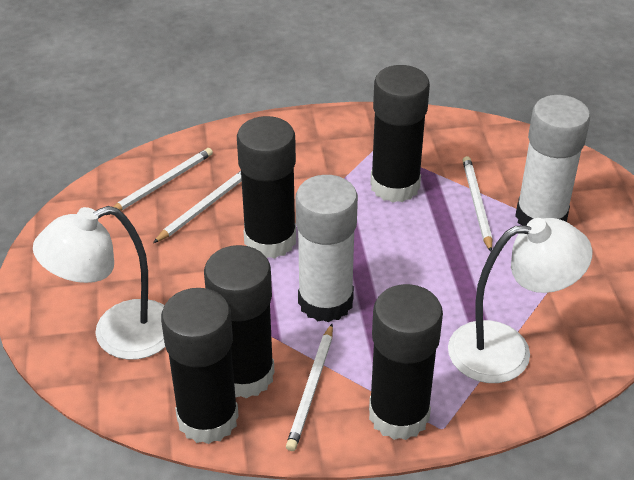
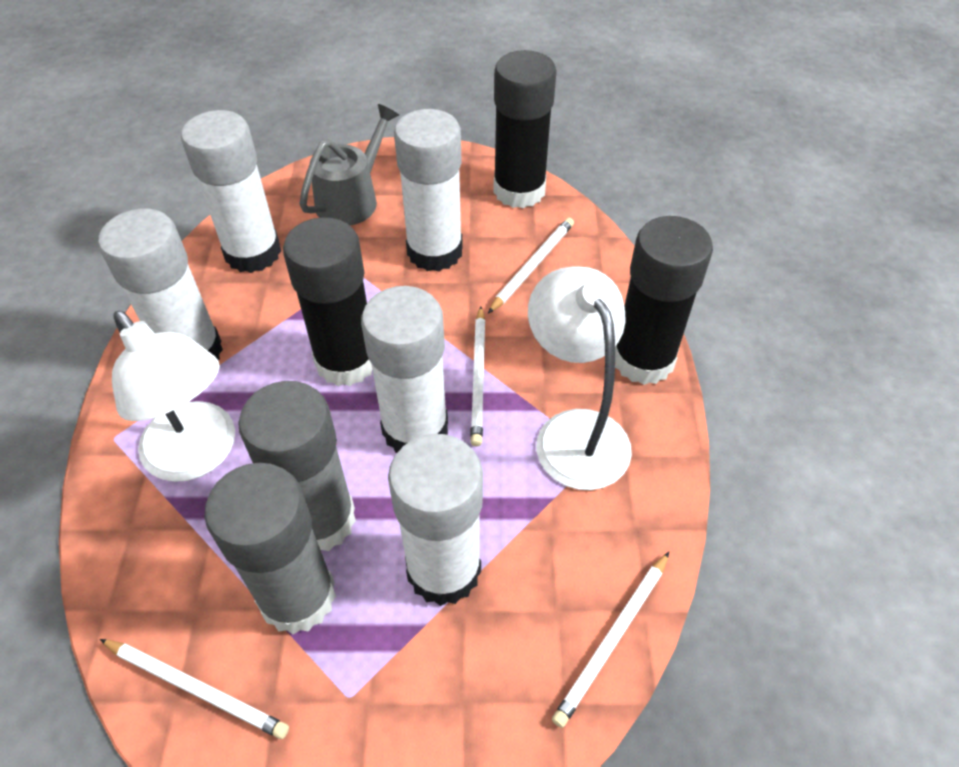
black glue stick: 5 -> 3
grey glue stick: 0 -> 2
grey watering can: 0 -> 1
white glue stick: 2 -> 5

